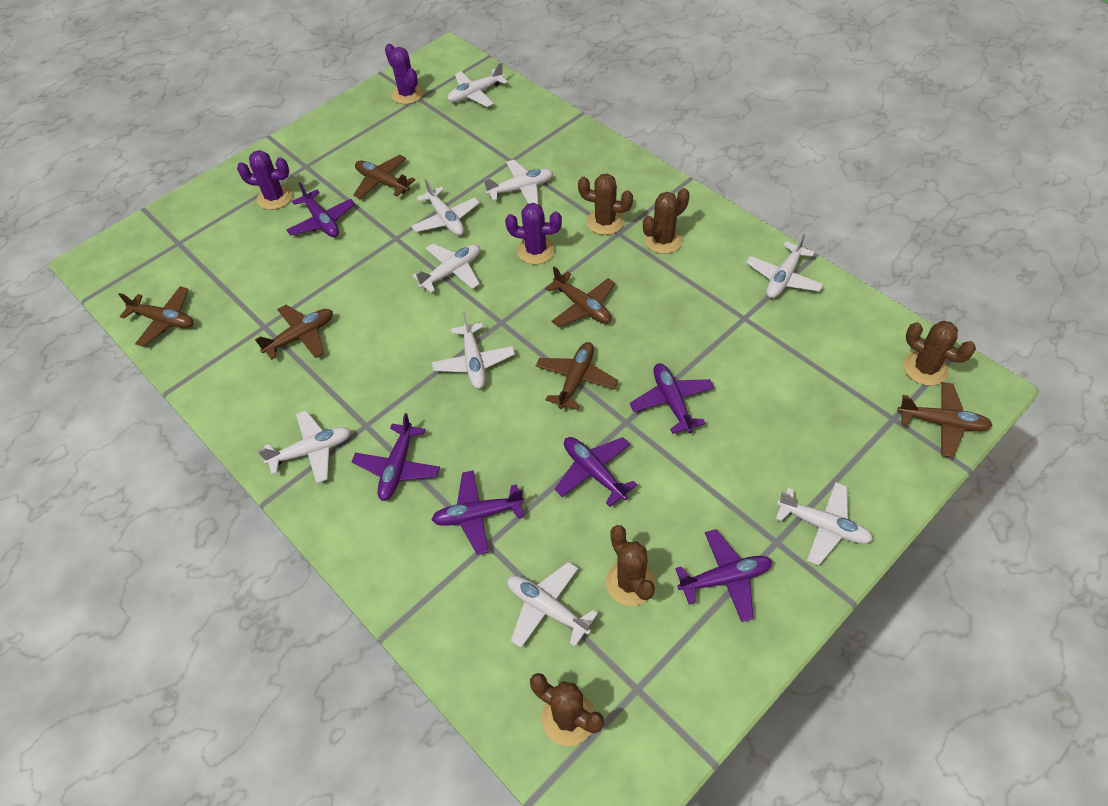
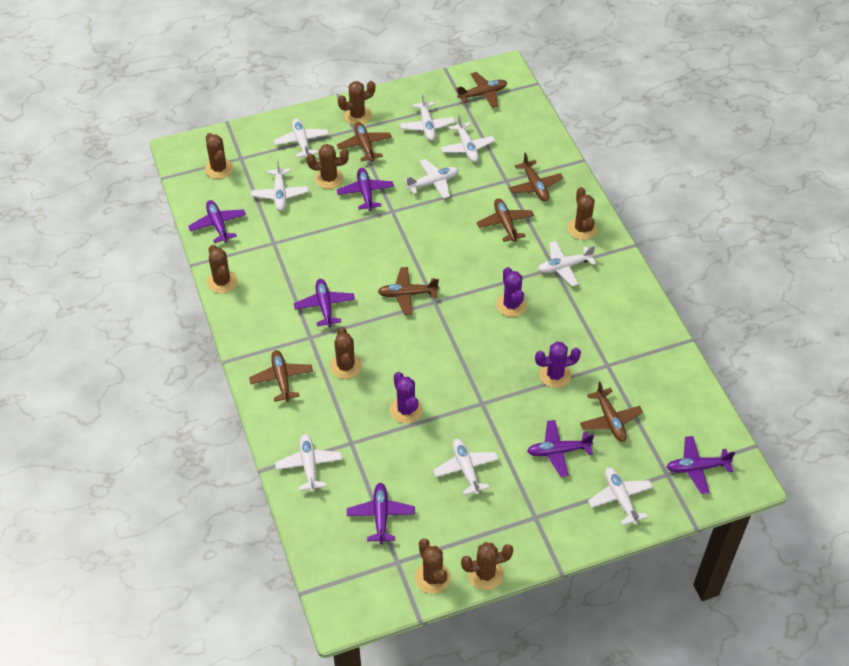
brown cactus: 5 -> 8
brown plane: 6 -> 7

